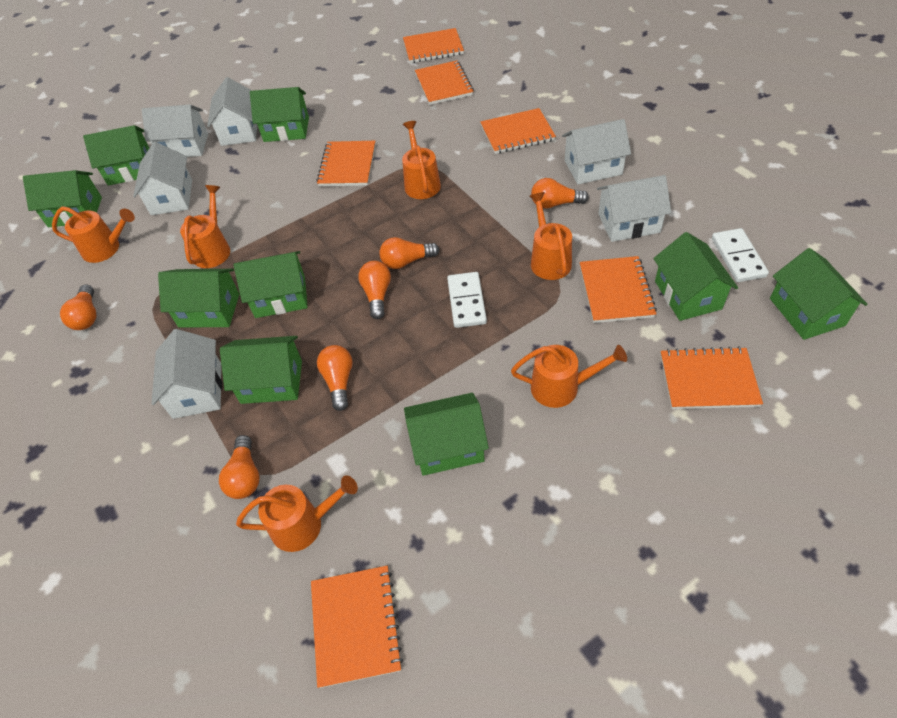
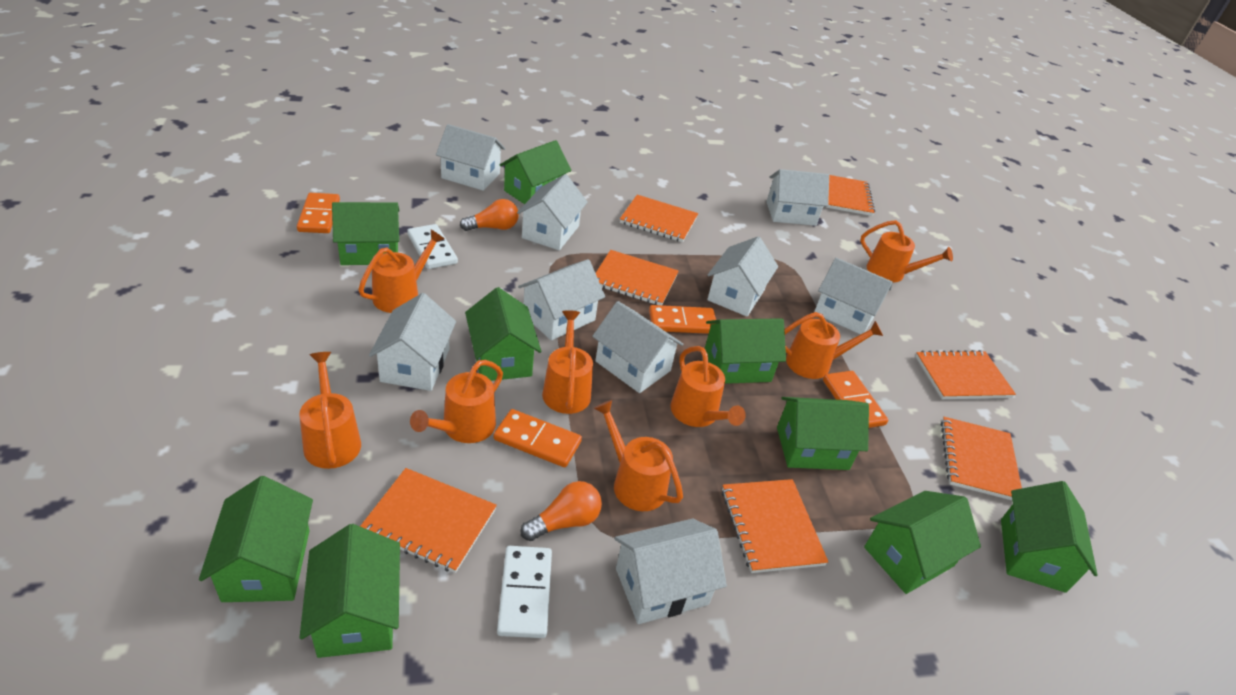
orange domino: 0 -> 4
orange light bulb: 6 -> 2
orange watering can: 6 -> 8
white house: 6 -> 9

